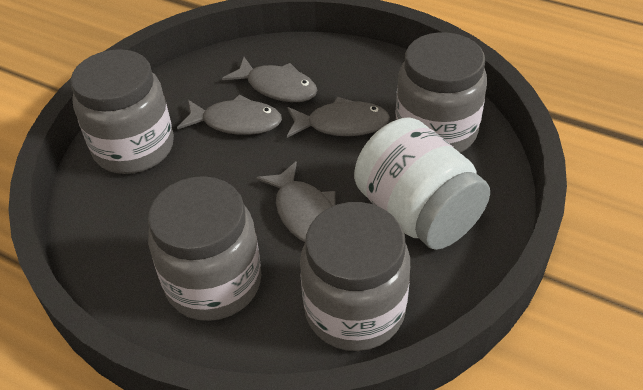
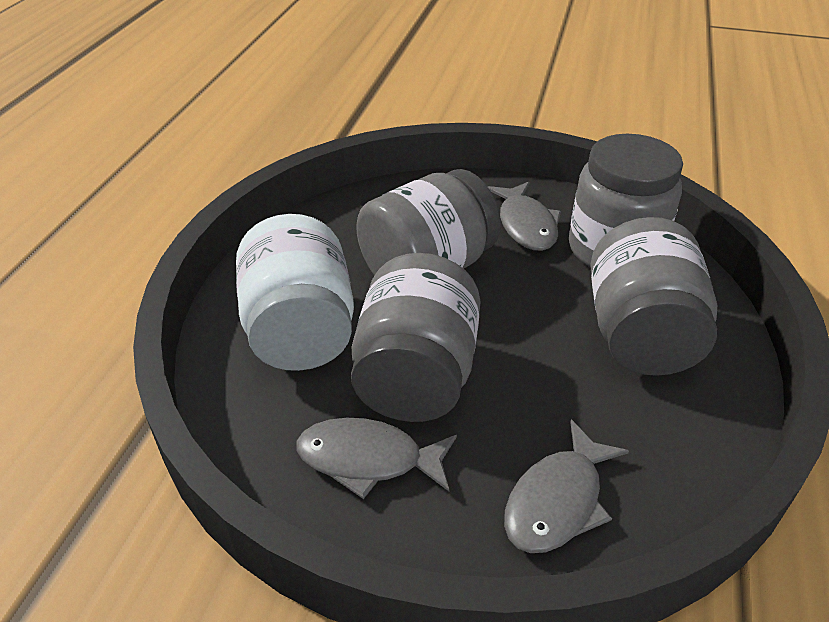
grey fish: 4 -> 3

